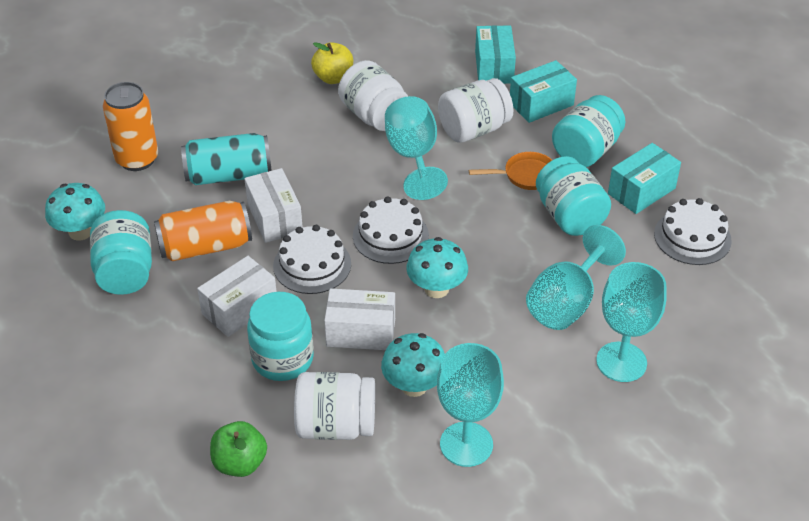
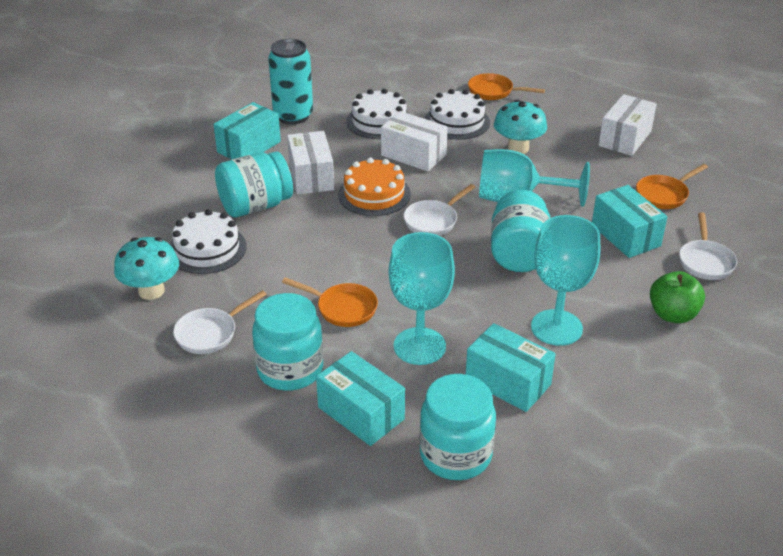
orange cake: 0 -> 1
orange can: 2 -> 0
orange pan: 1 -> 3
turquoise box: 3 -> 4
turquoise goblet: 4 -> 3
turquoise mushroom: 3 -> 2
white jar: 3 -> 0
white pan: 0 -> 3
yellow apple: 1 -> 0

